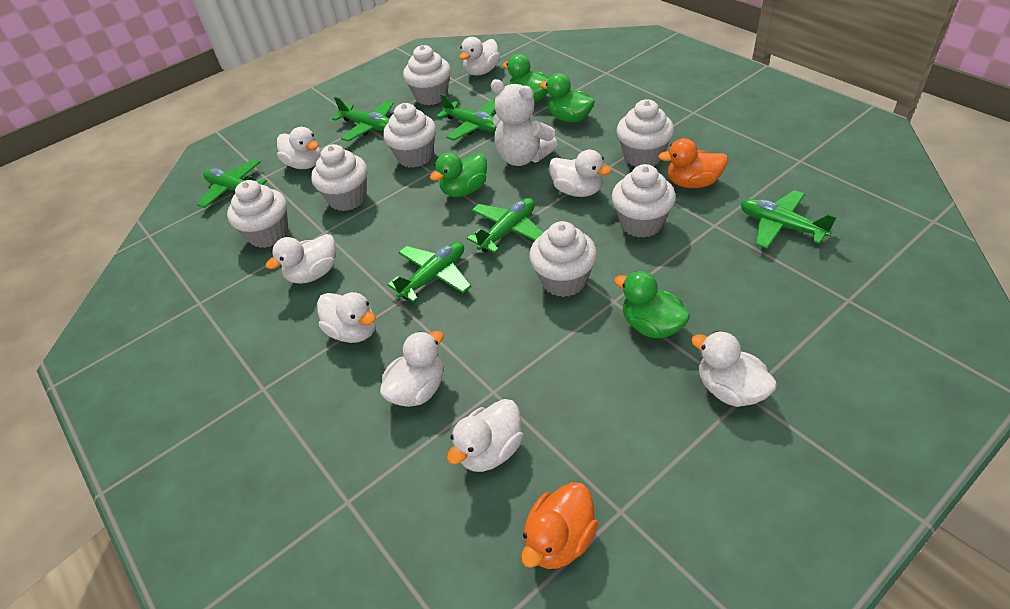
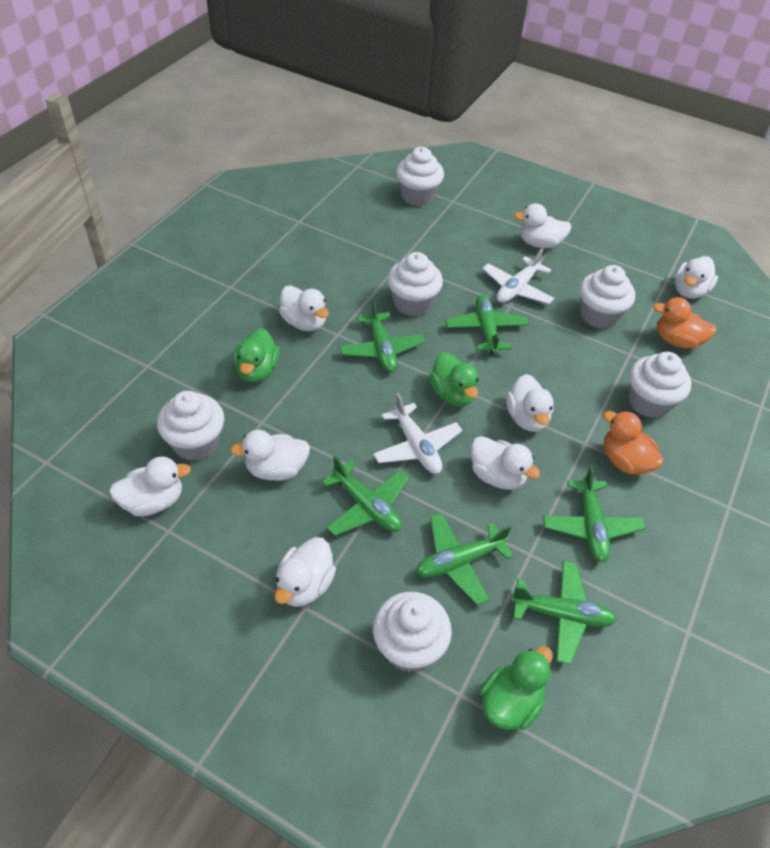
green duck: 4 -> 3
white cupcake: 7 -> 6
white plane: 0 -> 2
white teddy bear: 1 -> 0

